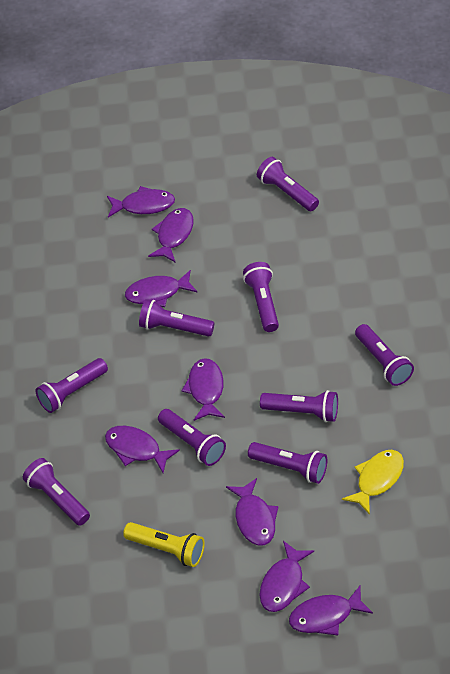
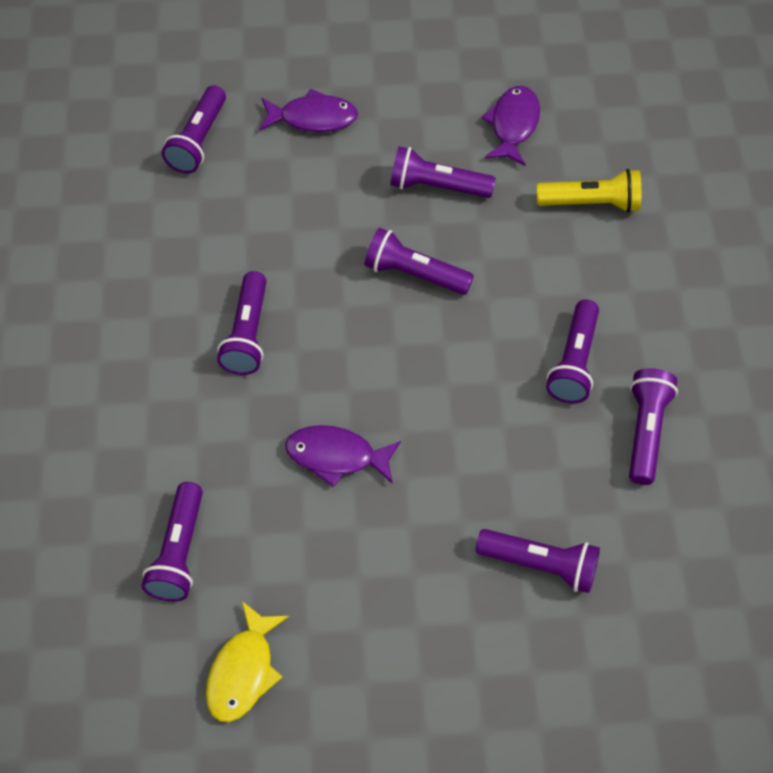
purple fish: 8 -> 3
purple flashlight: 9 -> 8

